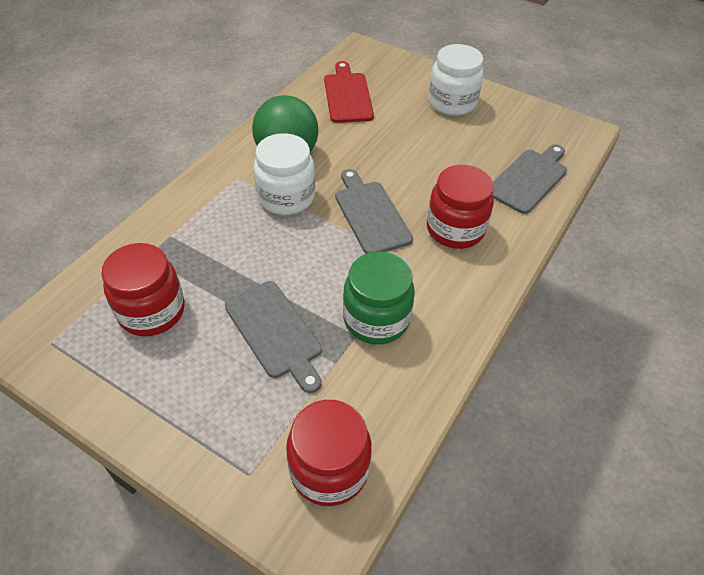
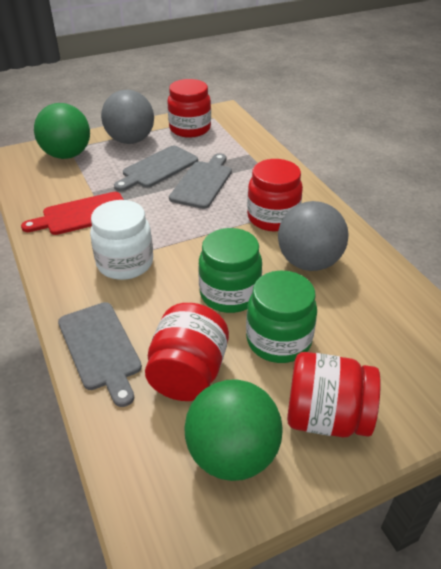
green ball: 1 -> 2
green jar: 1 -> 2
grey ball: 0 -> 2
red jar: 3 -> 4
white jar: 2 -> 1

